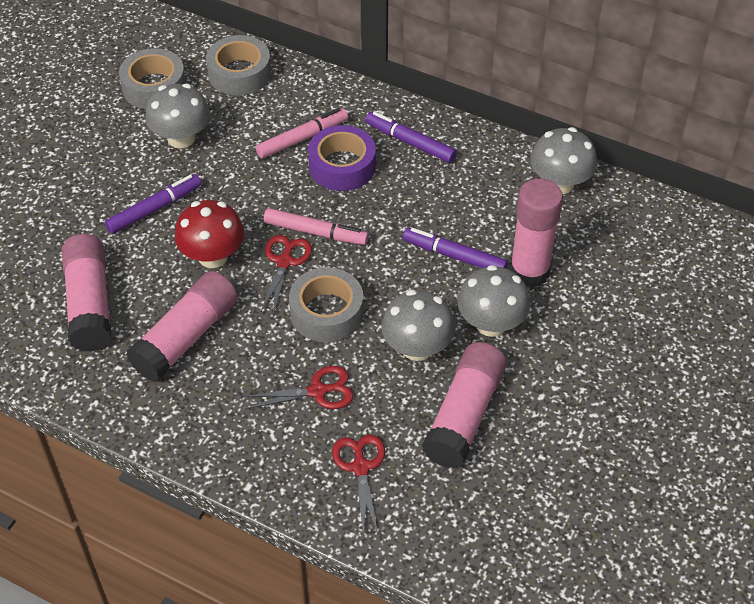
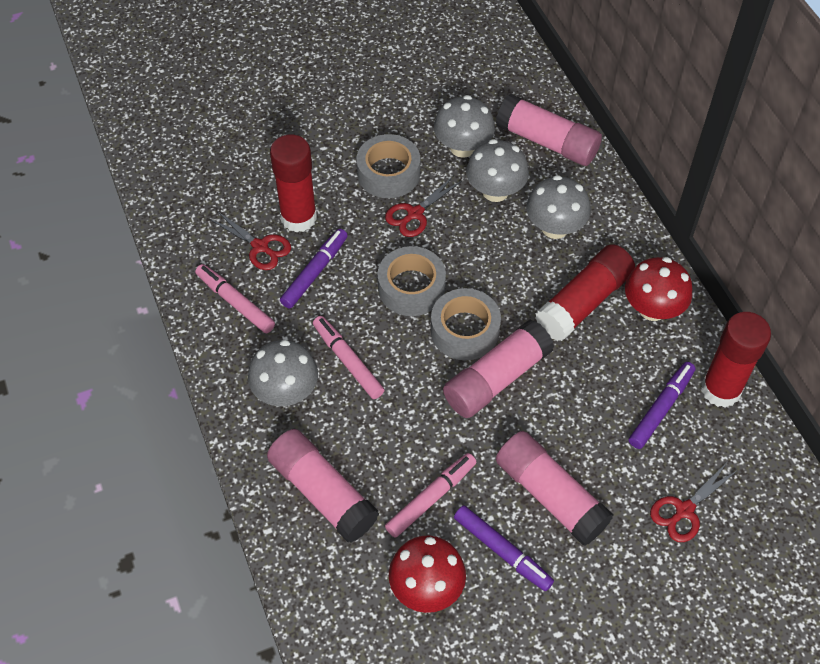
pink marker: 2 -> 3
purple tape: 1 -> 0
red glue stick: 0 -> 3
red mushroom: 1 -> 2

